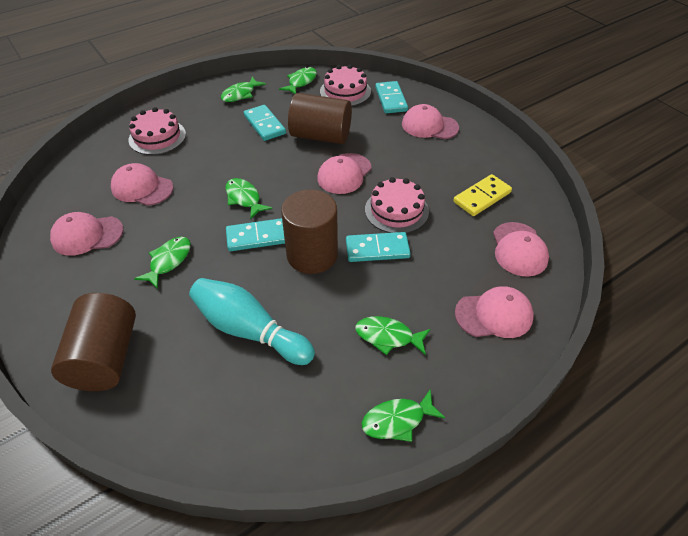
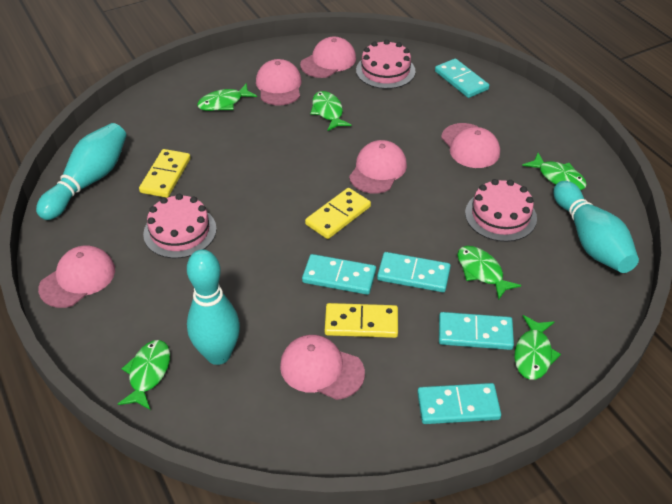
brown cylinder: 3 -> 0
turquoise bowling pin: 1 -> 3
turquoise domino: 4 -> 5
yellow domino: 1 -> 3

